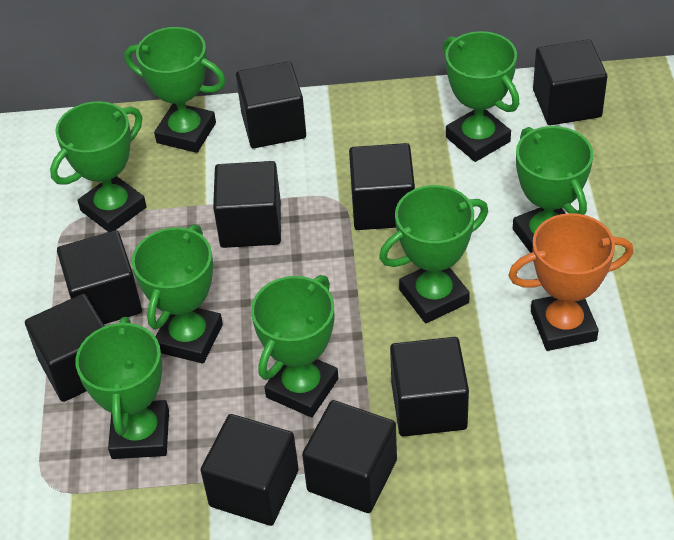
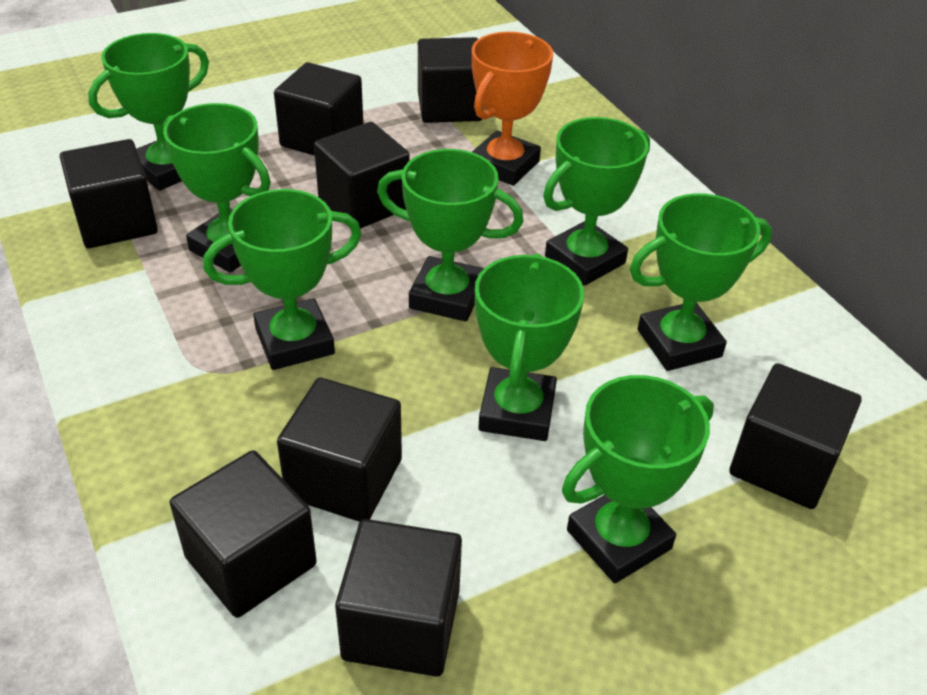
black cube: 9 -> 8

